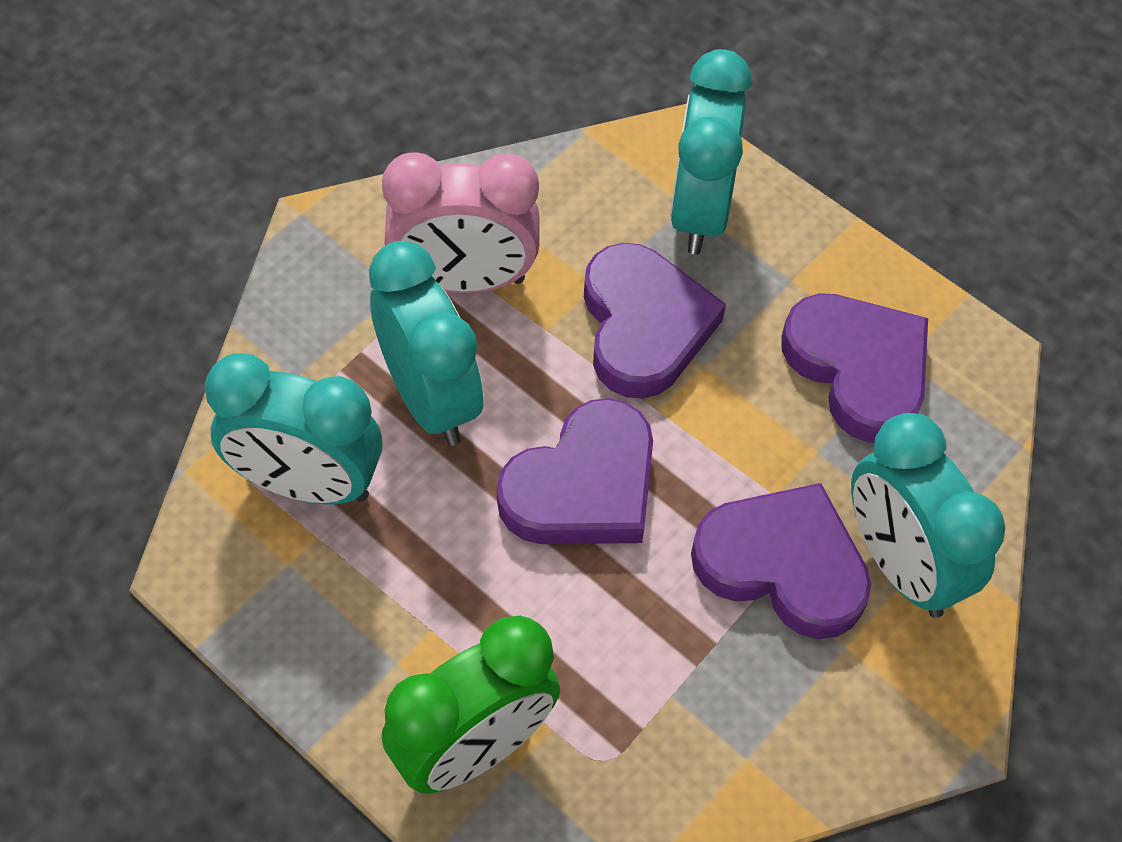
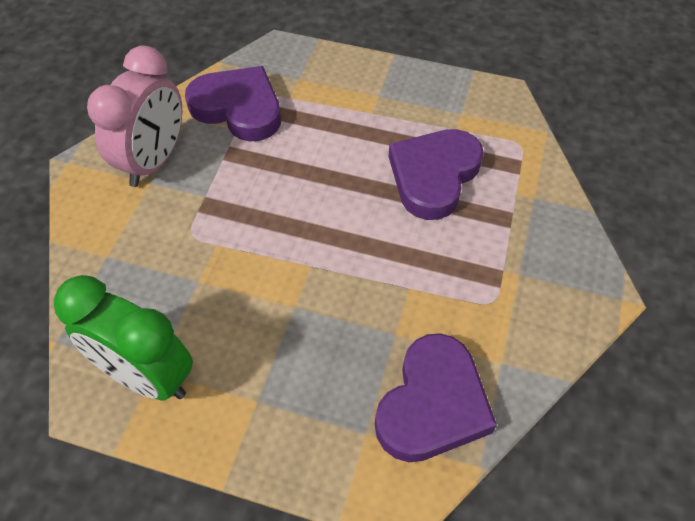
purple heart: 4 -> 3
turquoise clock: 4 -> 0

